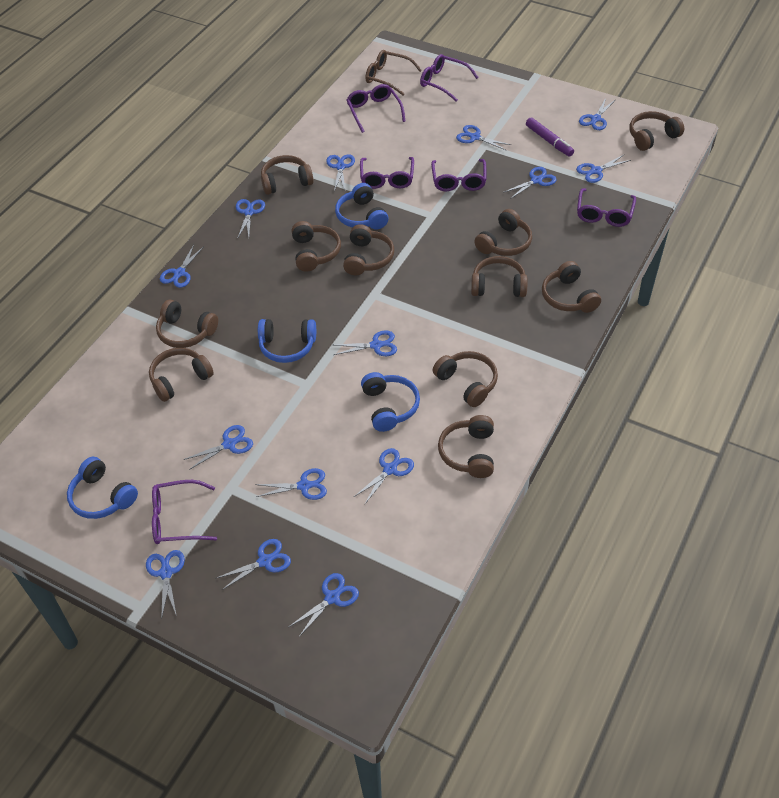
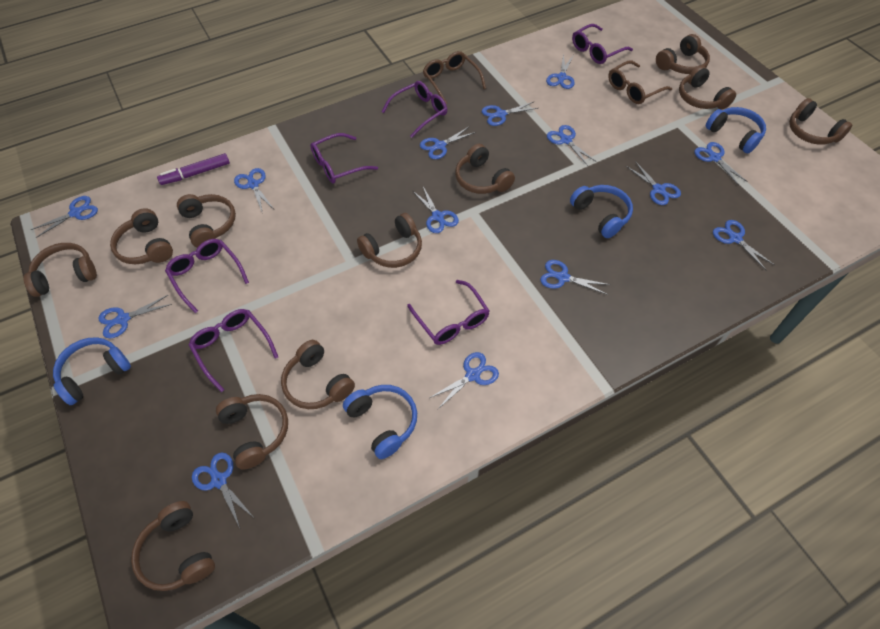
brown glasses: 1 -> 2

